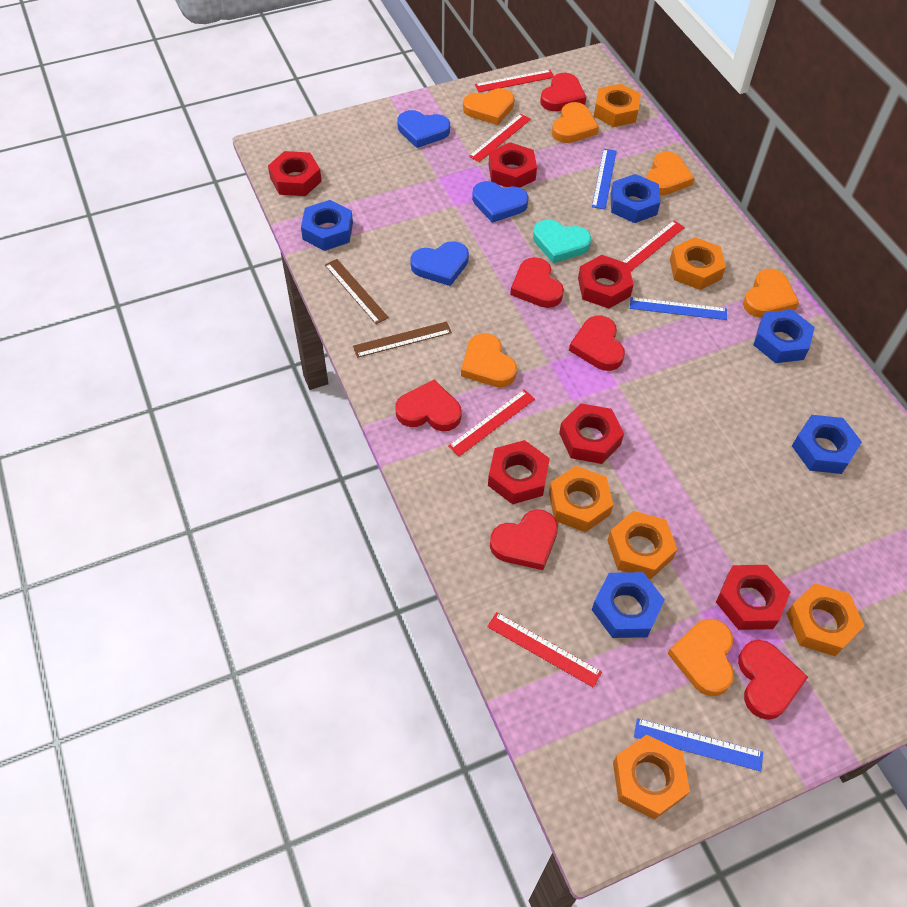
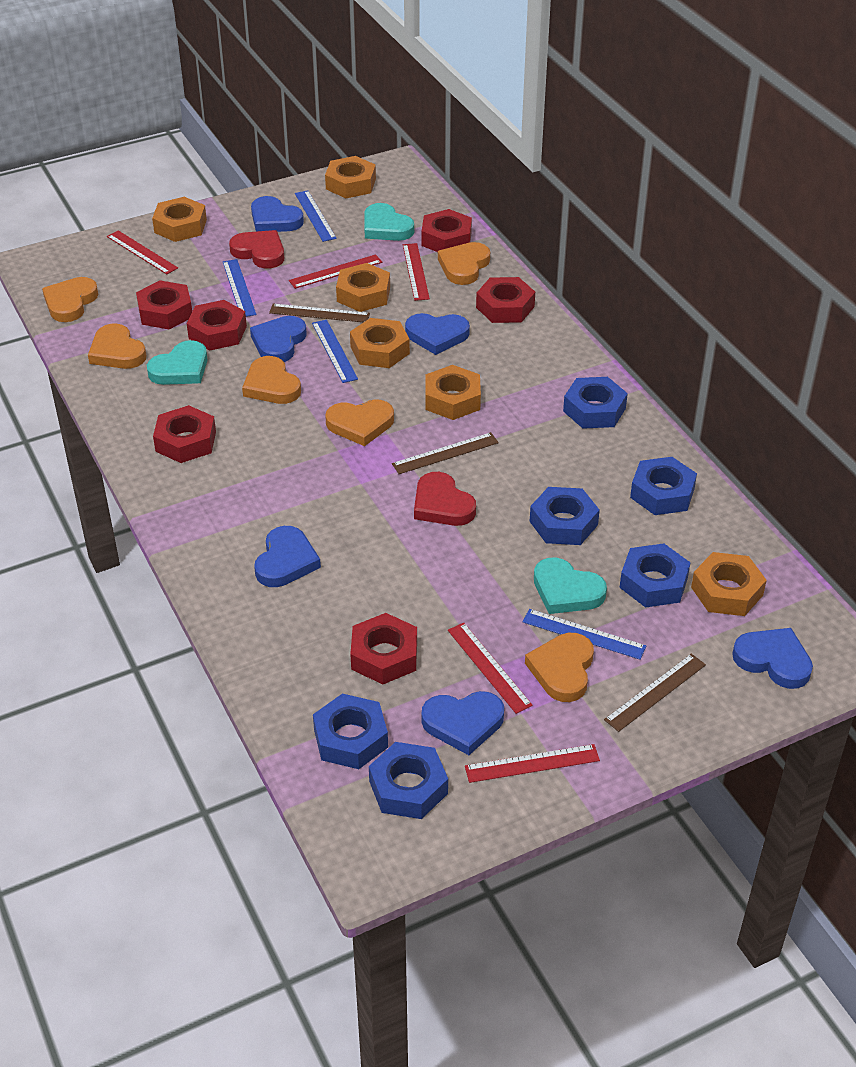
blue heart: 3 -> 6
blue nut: 5 -> 6
blue ruler: 3 -> 4
brown ruler: 2 -> 3
red heart: 6 -> 2
turquoise heart: 1 -> 3

